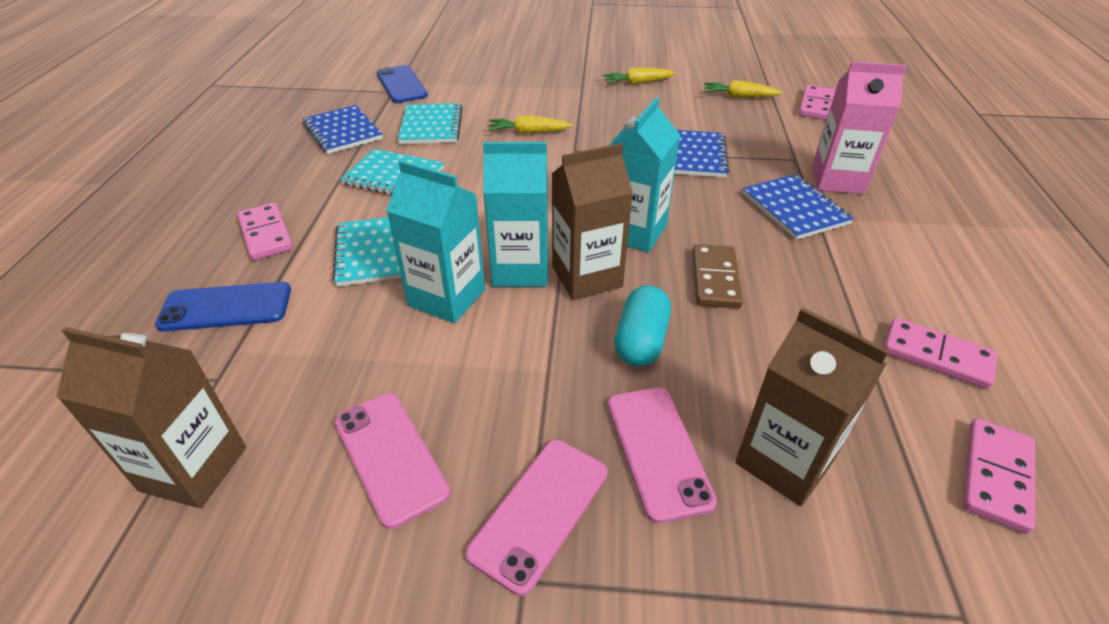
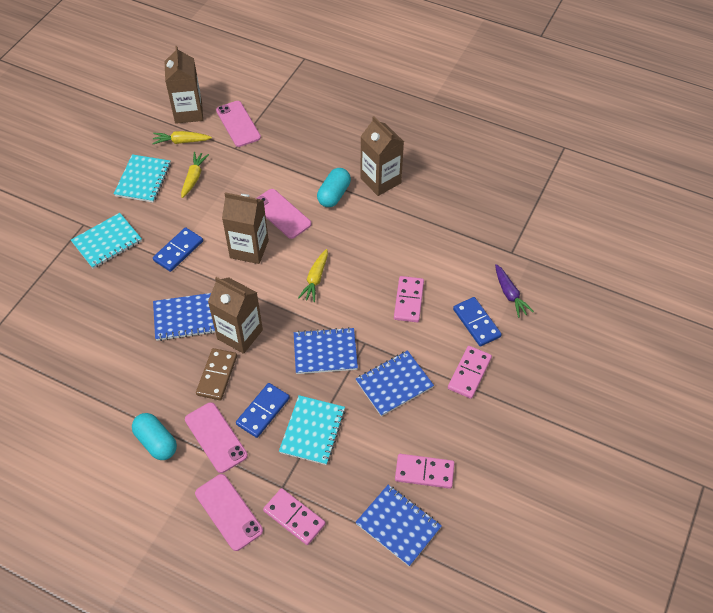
blue domino: 0 -> 3
blue notebook: 3 -> 4
blue phone: 2 -> 0
brown carton: 3 -> 4
pink carton: 1 -> 0
pink phone: 3 -> 4
purple carrot: 0 -> 1
turquoise capsule: 1 -> 2
turquoise carton: 3 -> 0

